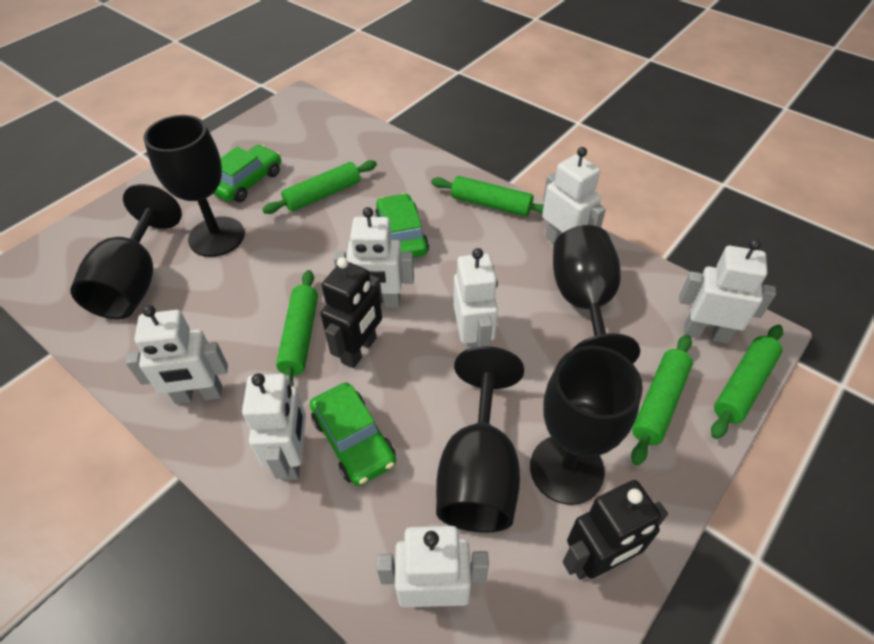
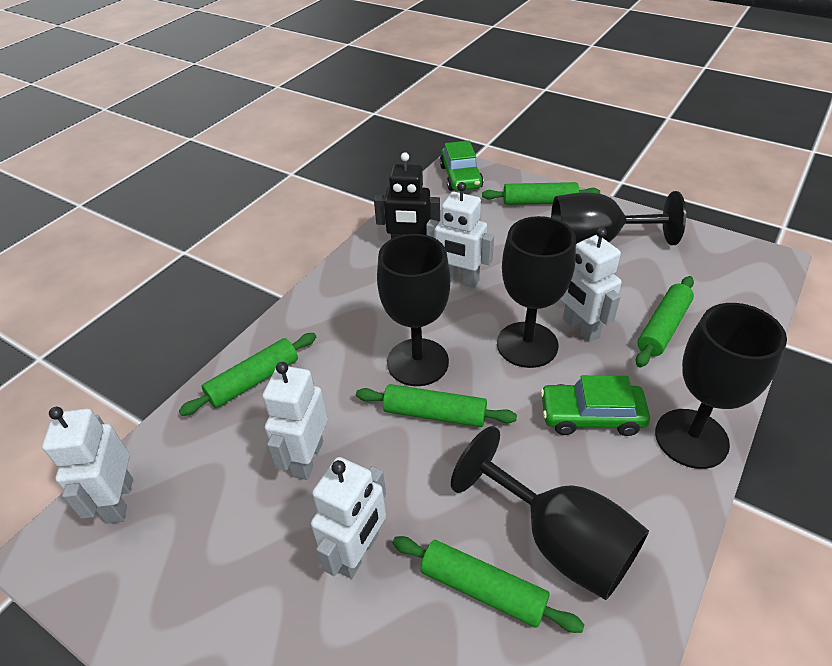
black robot: 2 -> 1
green car: 3 -> 2
white robot: 7 -> 5

